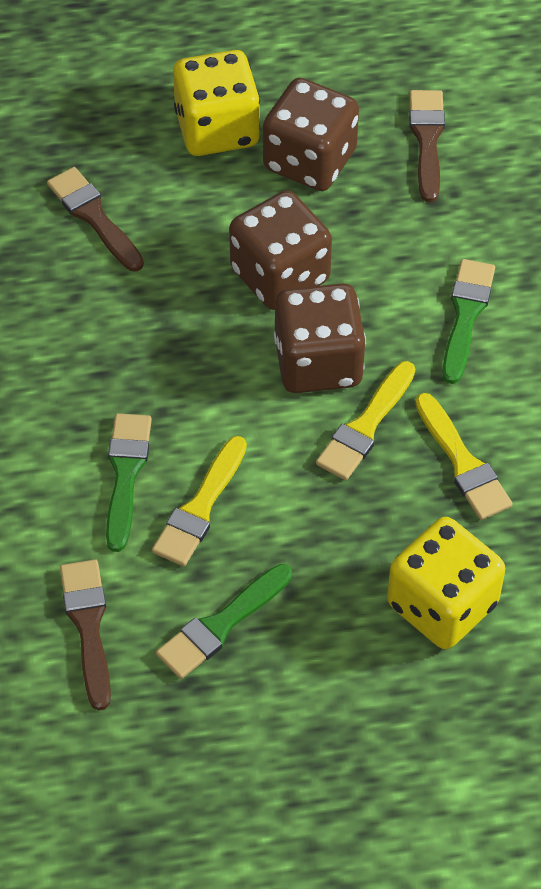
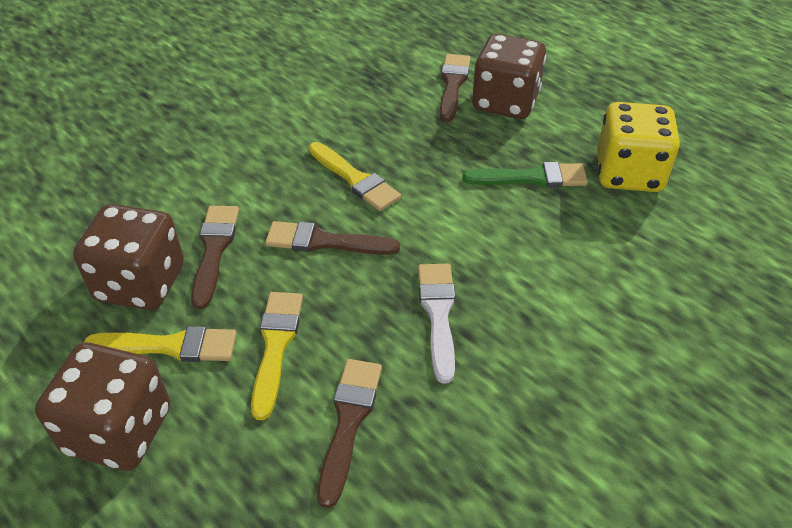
brown brush: 3 -> 4
green brush: 3 -> 1
white brush: 0 -> 1
yellow dice: 2 -> 1

